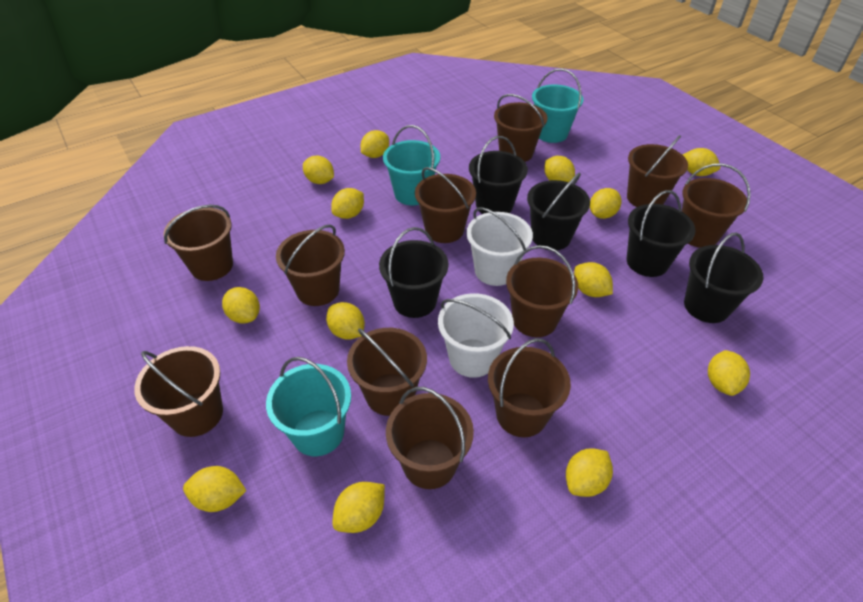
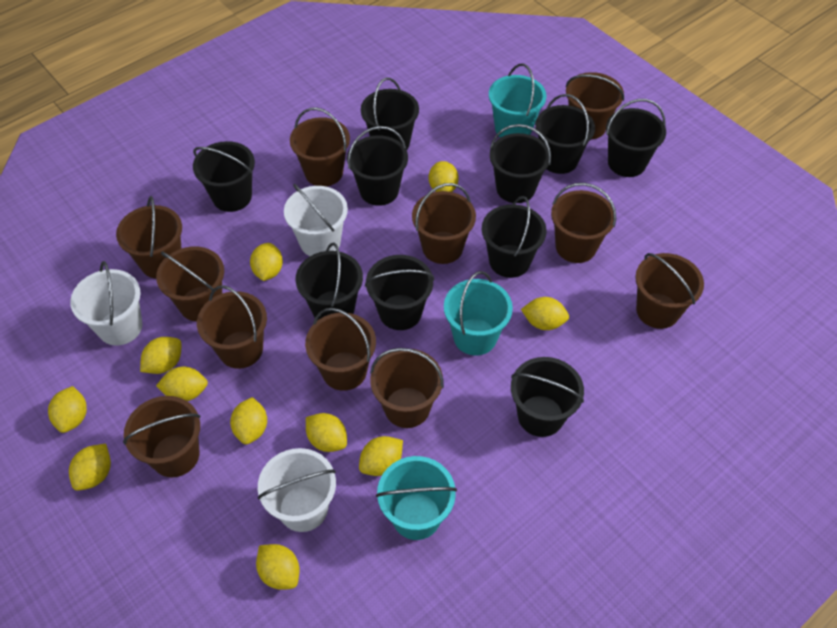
black bucket: 5 -> 10
white bucket: 2 -> 3
yellow lemon: 13 -> 11

